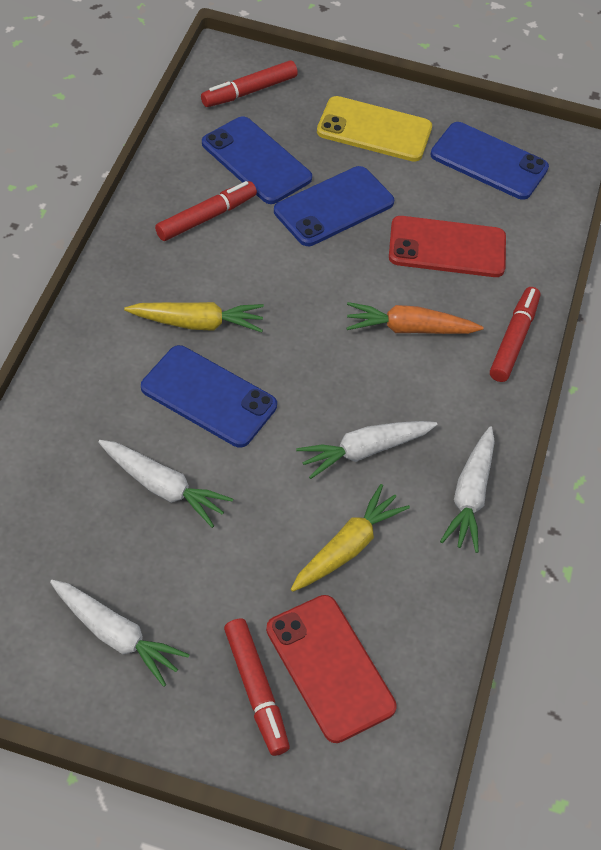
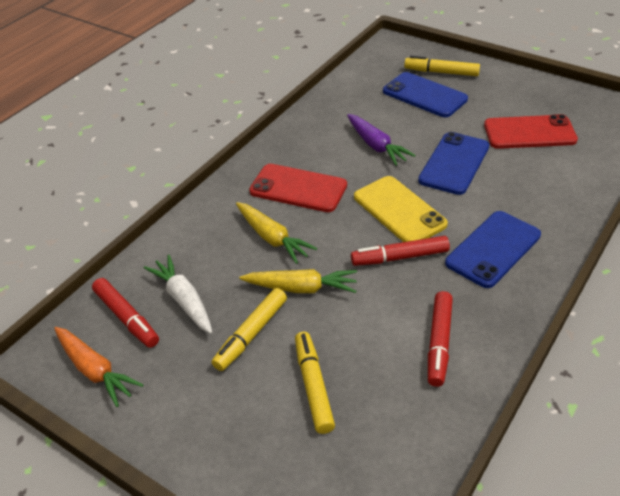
blue phone: 4 -> 3
purple carrot: 0 -> 1
red marker: 4 -> 3
white carrot: 4 -> 1
yellow marker: 0 -> 3

